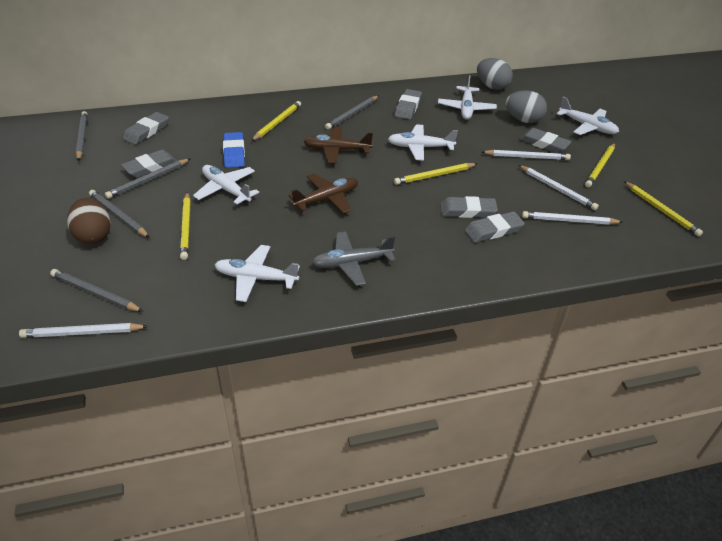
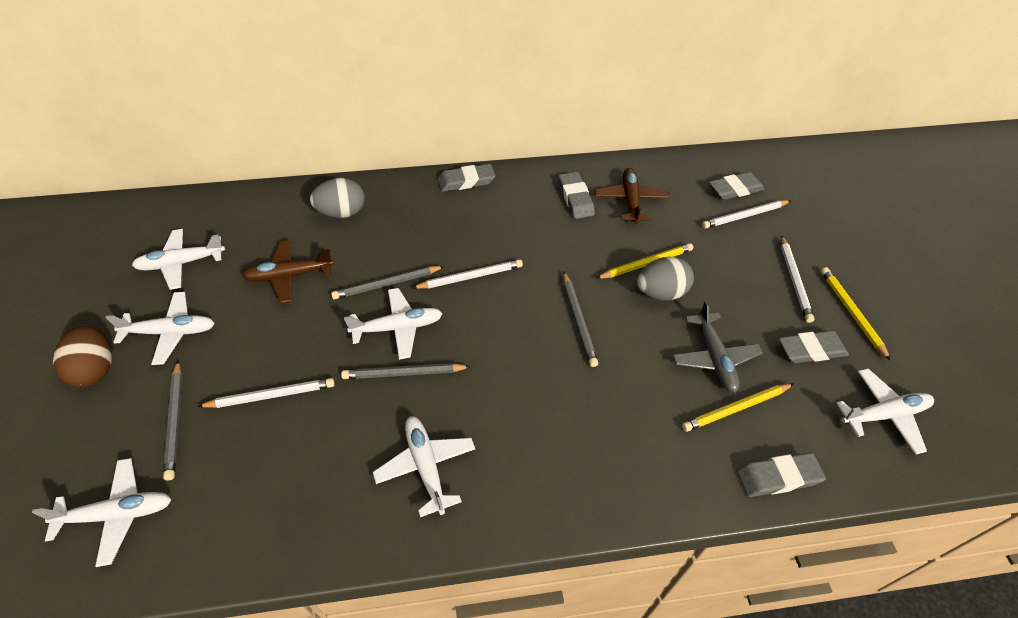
blue eraser: 1 -> 0
grey eraser: 6 -> 5
grey pencil: 5 -> 4
white plane: 5 -> 6
yellow pencil: 5 -> 3

